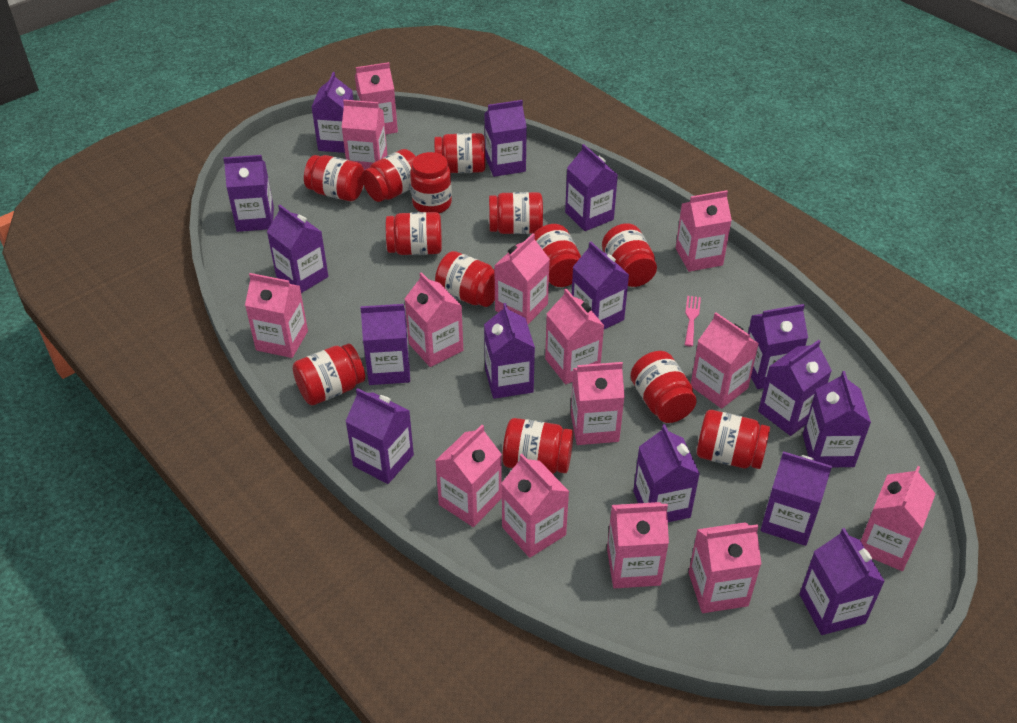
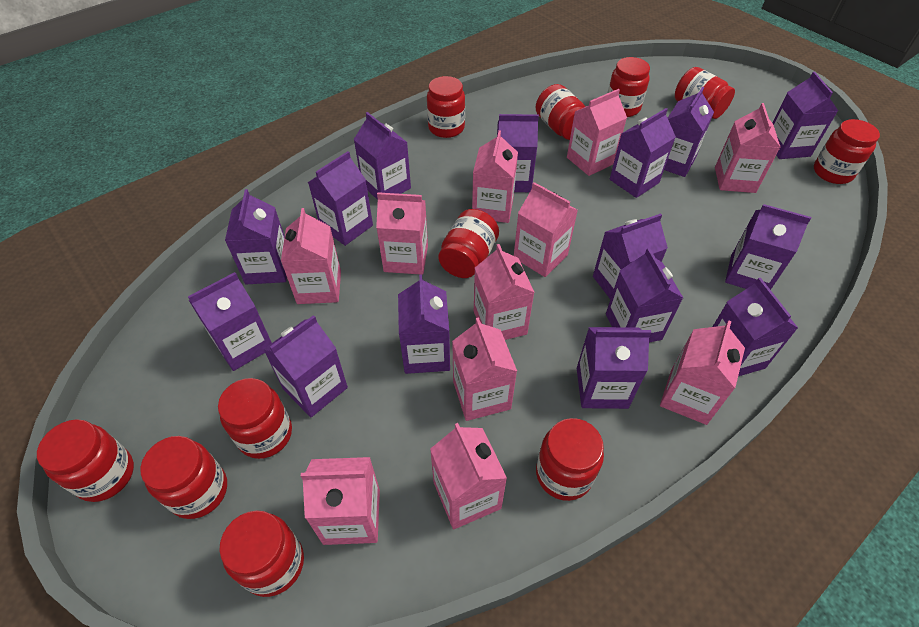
pink carton: 14 -> 11
pink fork: 1 -> 0
red jar: 13 -> 11

